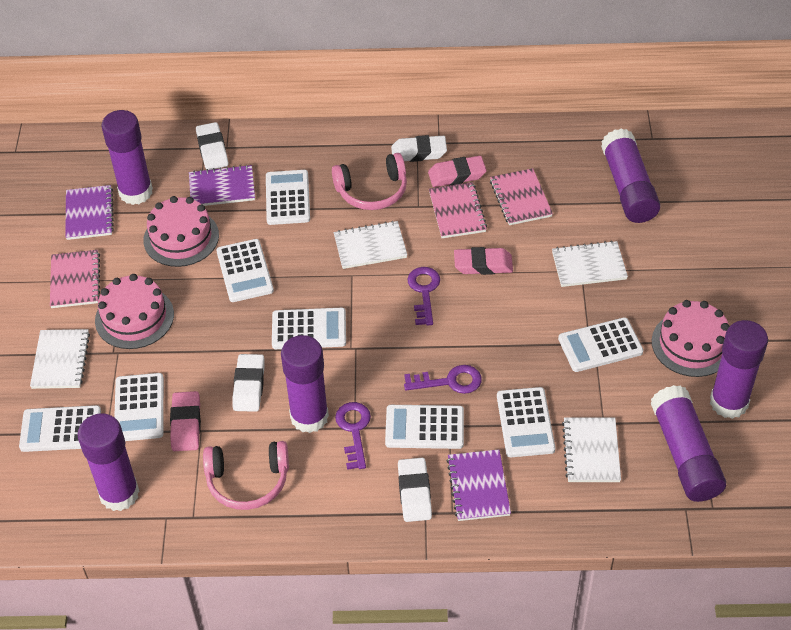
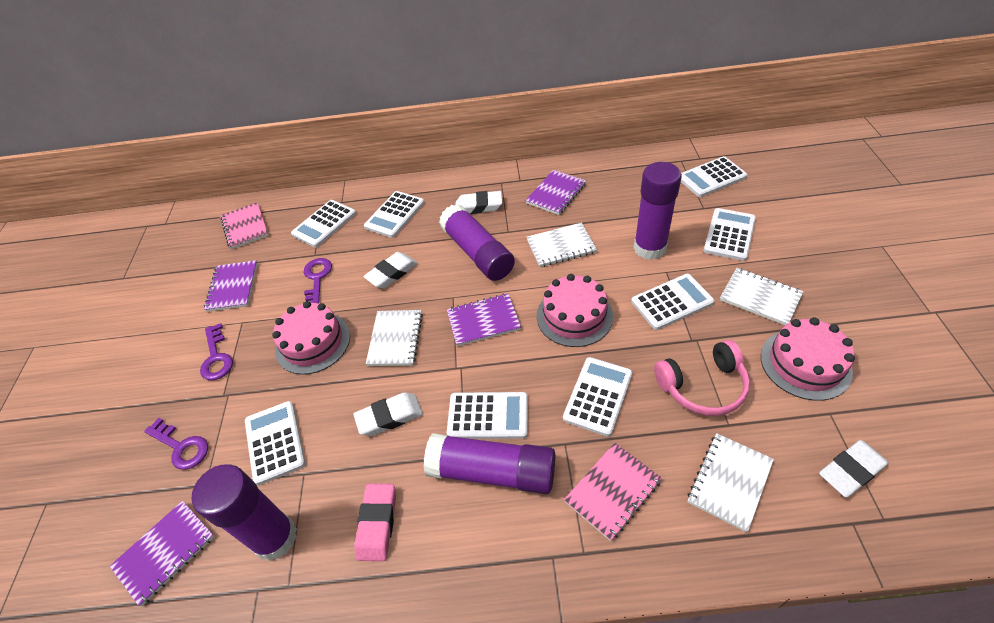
pink eraser: 3 -> 1
pink headphones: 2 -> 1
pink notebook: 3 -> 2
purple glue stick: 6 -> 4
purple notebook: 3 -> 4

